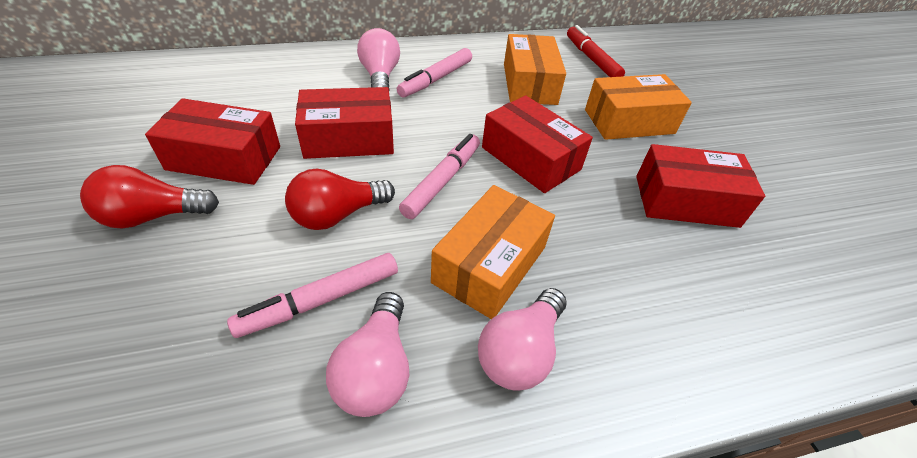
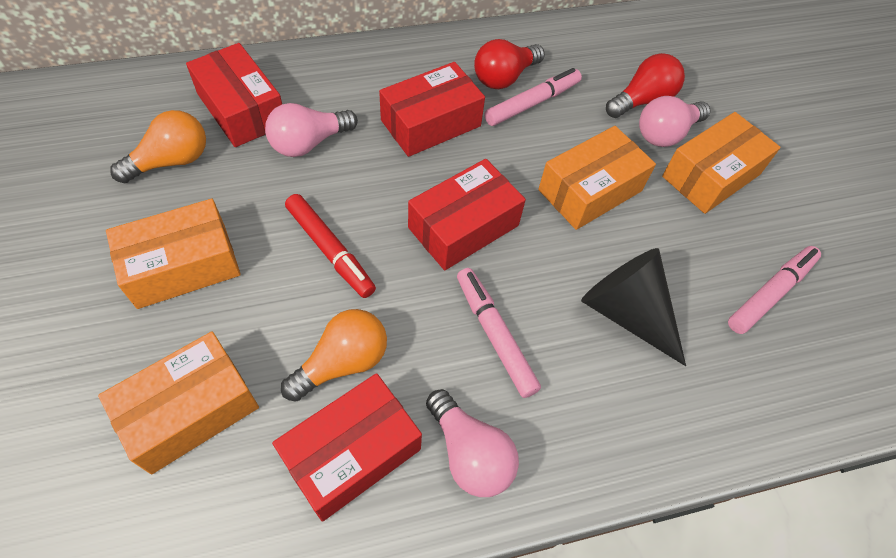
black cone: 0 -> 1
orange box: 3 -> 4
orange light bulb: 0 -> 2

